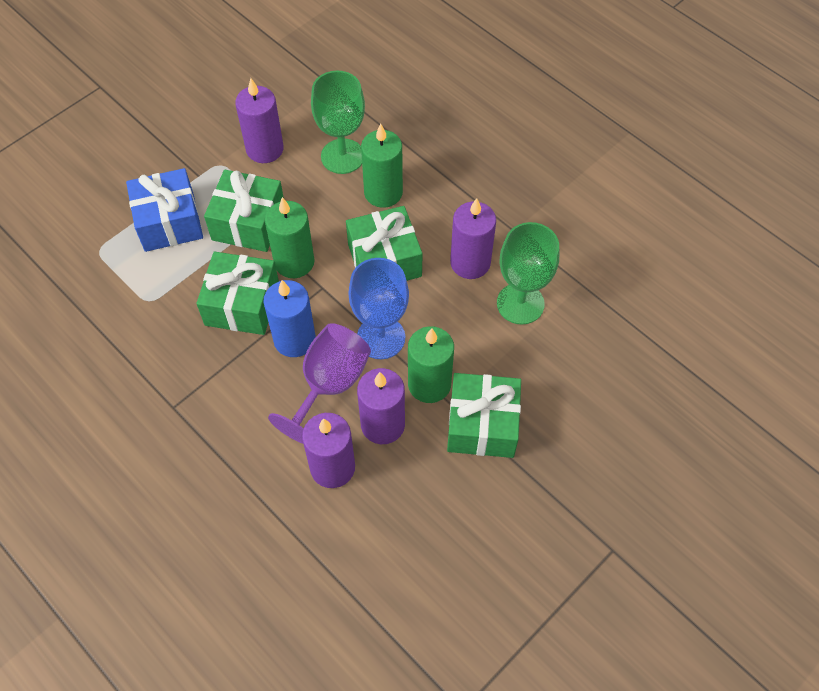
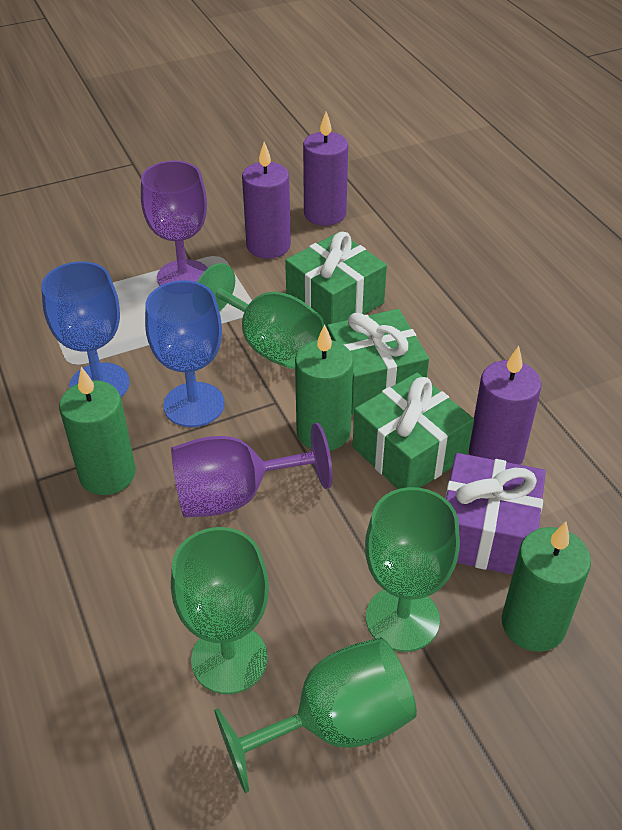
blue candle: 1 -> 0
blue gift: 1 -> 0
blue goblet: 1 -> 2
green gift: 4 -> 3
green goblet: 2 -> 4
purple candle: 4 -> 3
purple gift: 0 -> 1
purple goblet: 1 -> 2

